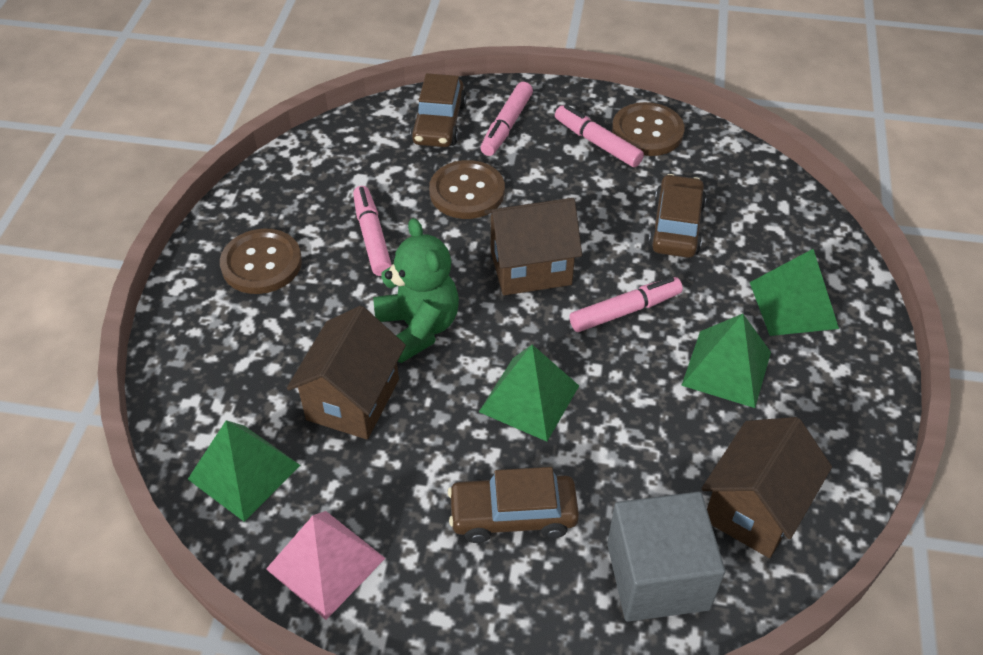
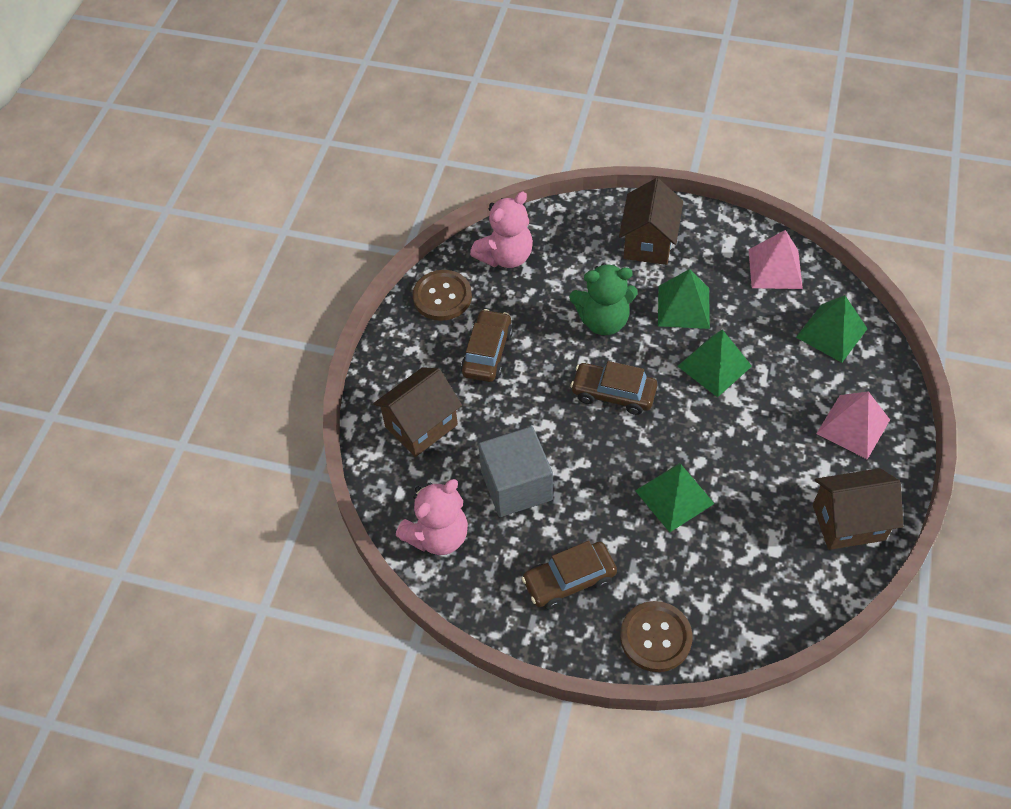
brown button: 3 -> 2
pink marker: 4 -> 0
pink pyramid: 1 -> 2
pink teddy bear: 0 -> 2

